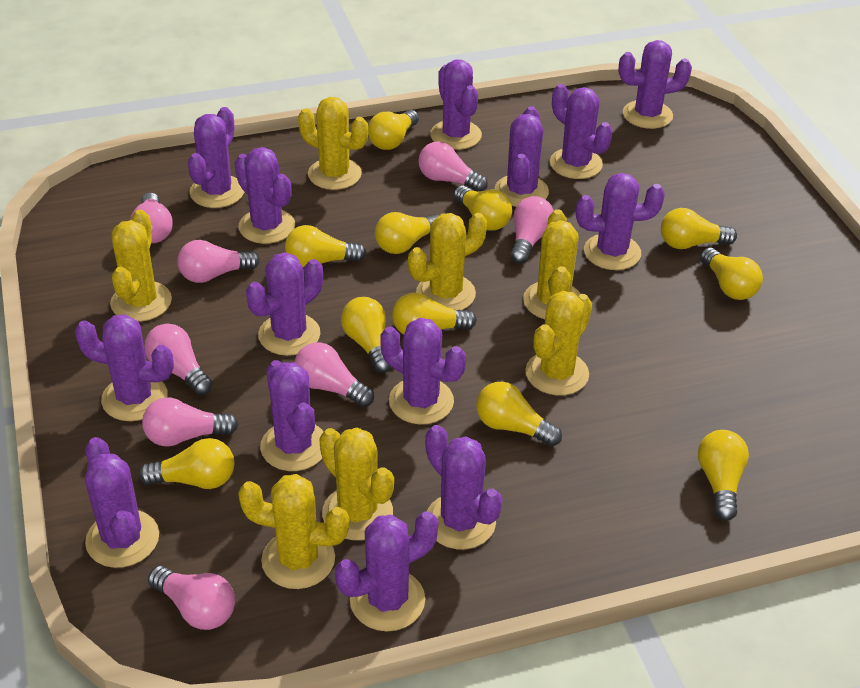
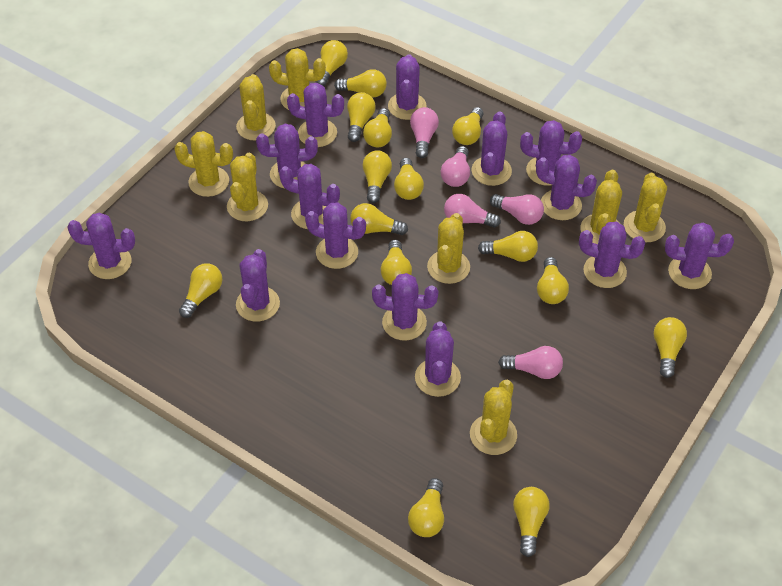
pink light bulb: 8 -> 5
yellow cactus: 7 -> 8
yellow light bulb: 11 -> 15

